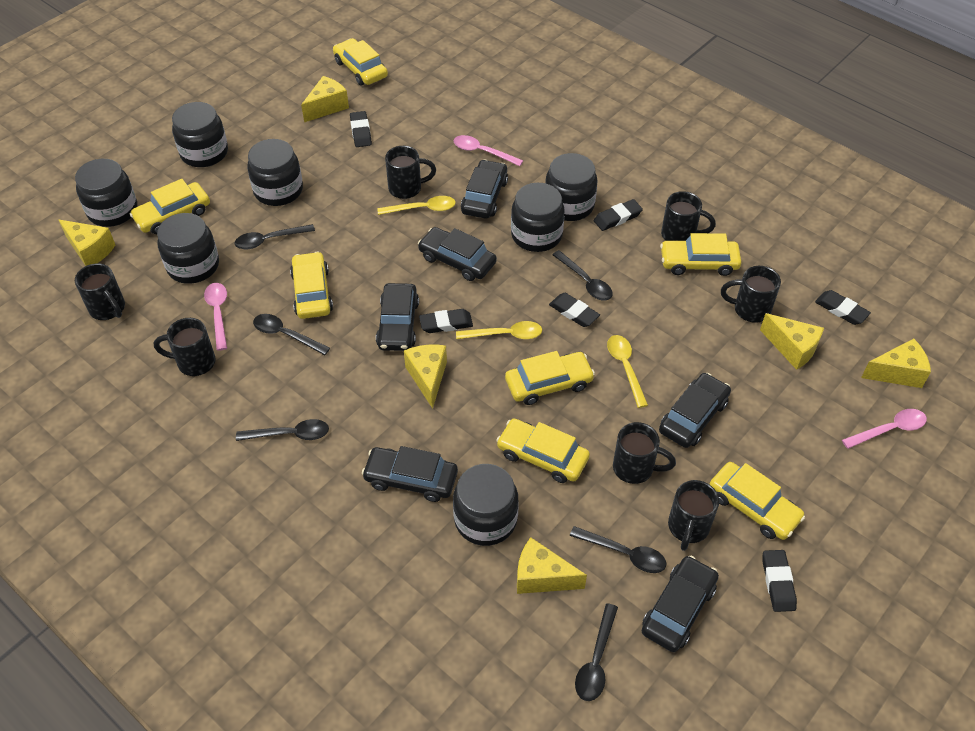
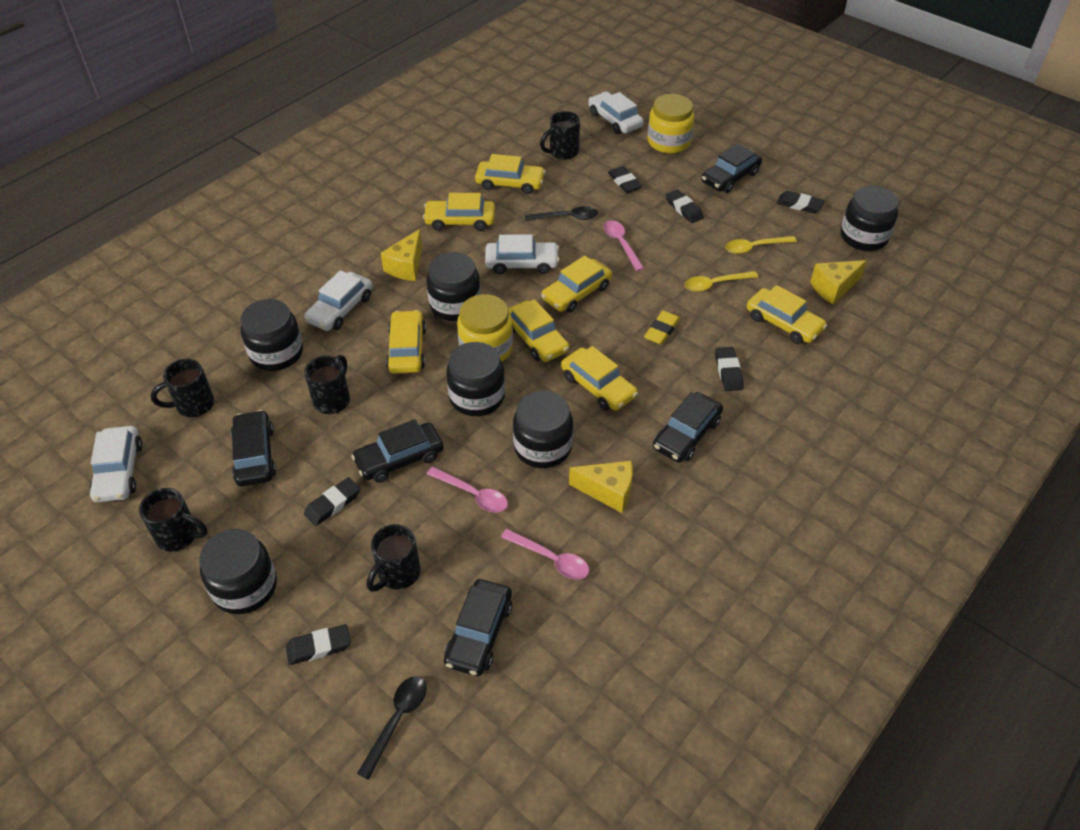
black car: 6 -> 5
black jar: 7 -> 6
black mug: 7 -> 5
black spoon: 6 -> 2
white car: 0 -> 4
yellow cheese: 6 -> 3
yellow eraser: 0 -> 1
yellow jar: 0 -> 2
yellow spoon: 3 -> 2

